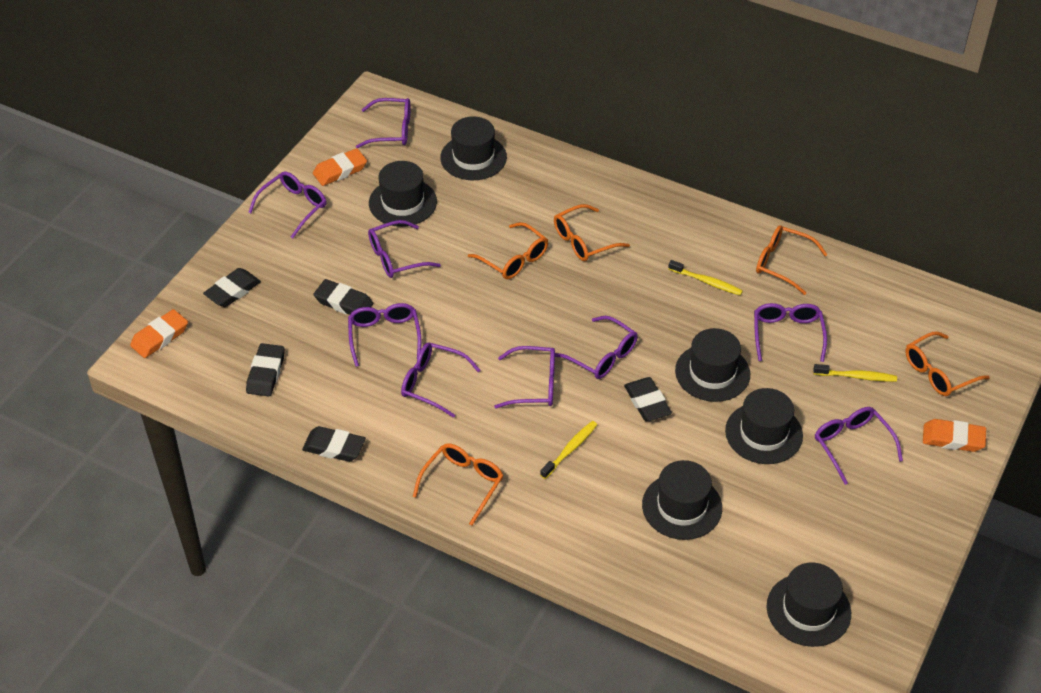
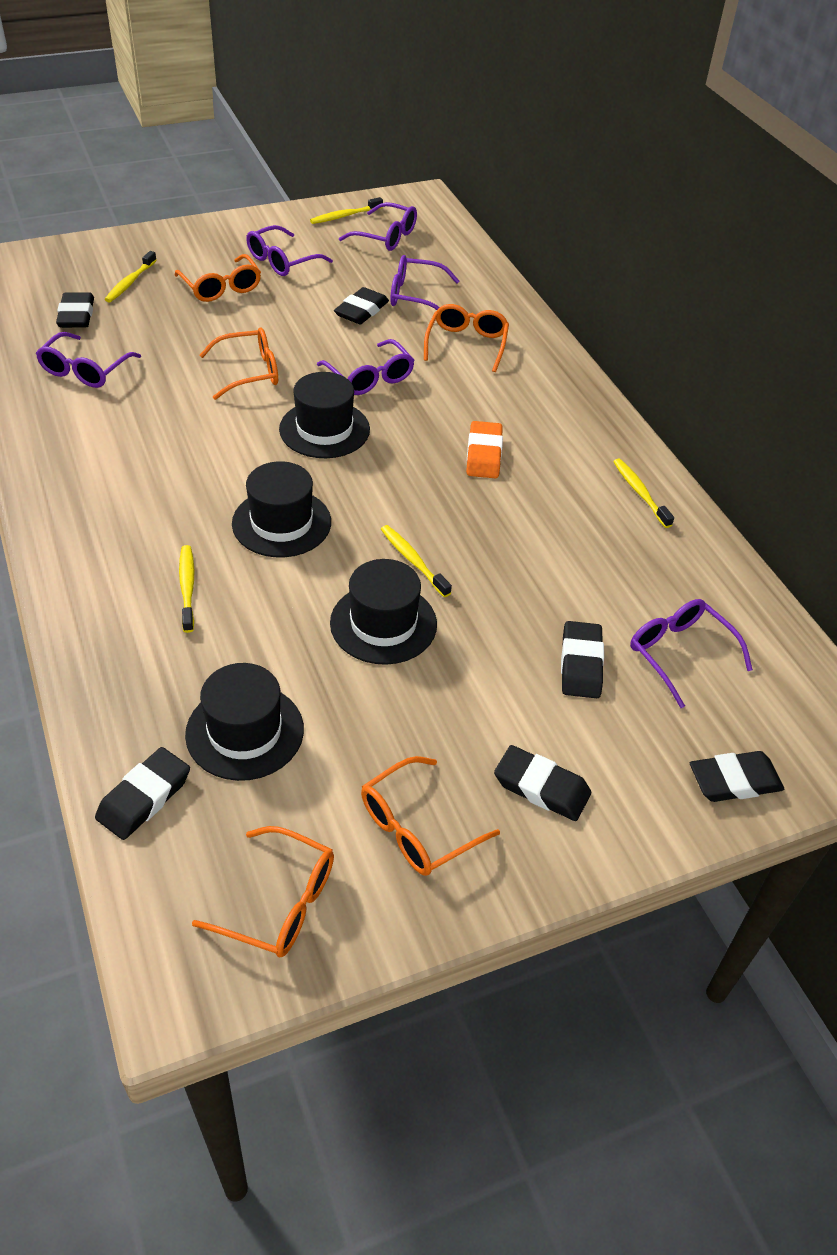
black eraser: 5 -> 6
black hat: 6 -> 4
orange eraser: 3 -> 1
purple glasses: 9 -> 6
yellow toothbrush: 3 -> 5

